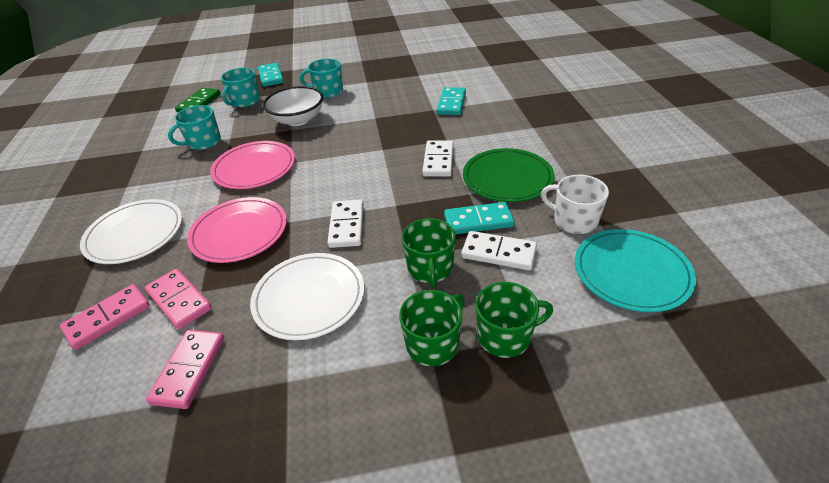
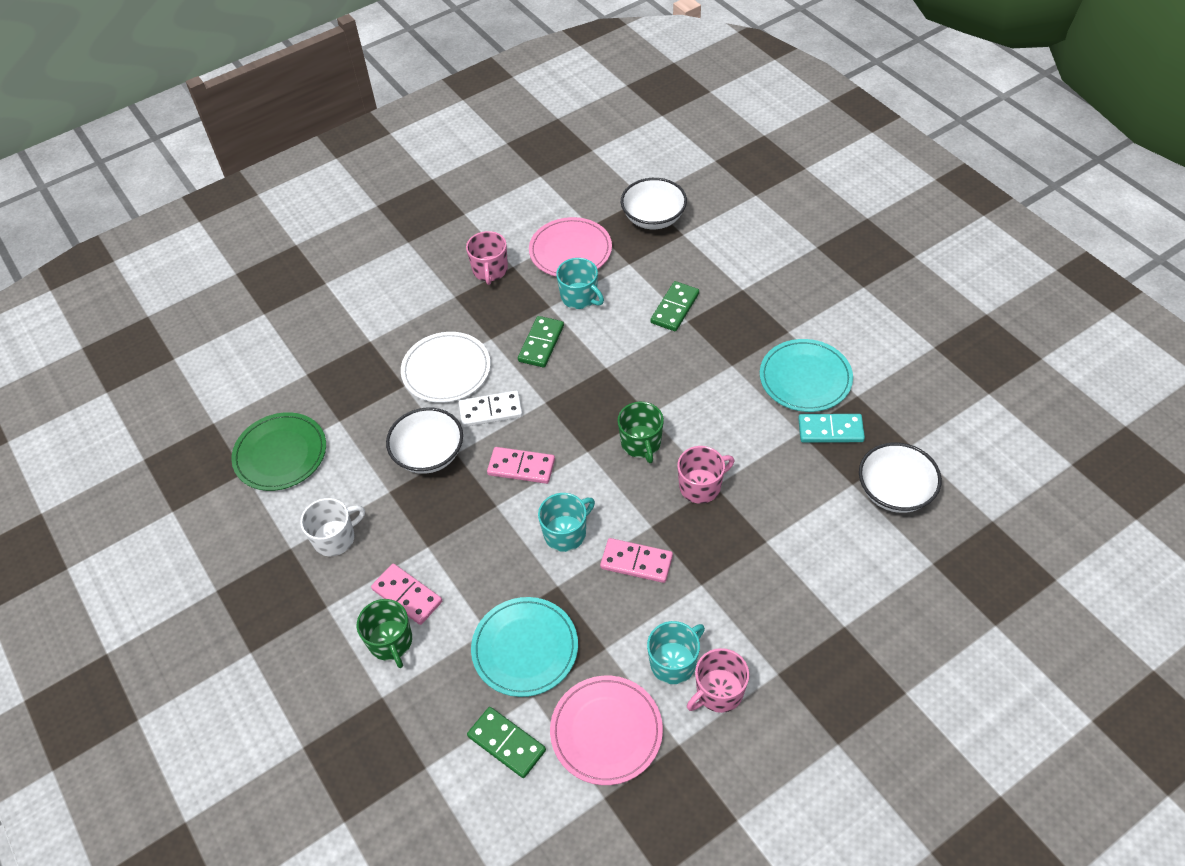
green domino: 1 -> 3
green mug: 3 -> 2
pink mug: 0 -> 3
turquoise domino: 3 -> 1
turquoise plate: 1 -> 2
white bowl: 1 -> 3
white domino: 3 -> 1
white plate: 2 -> 1

